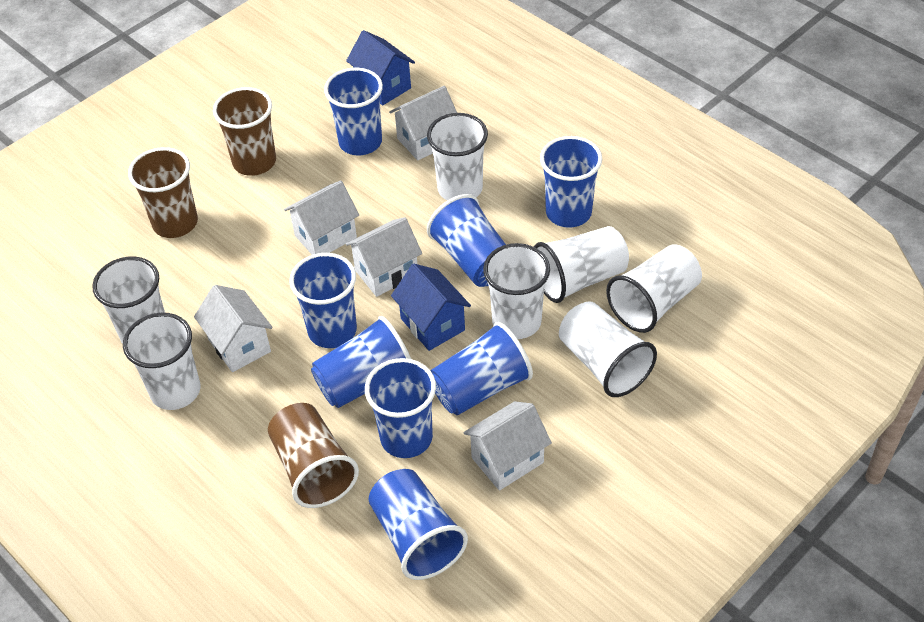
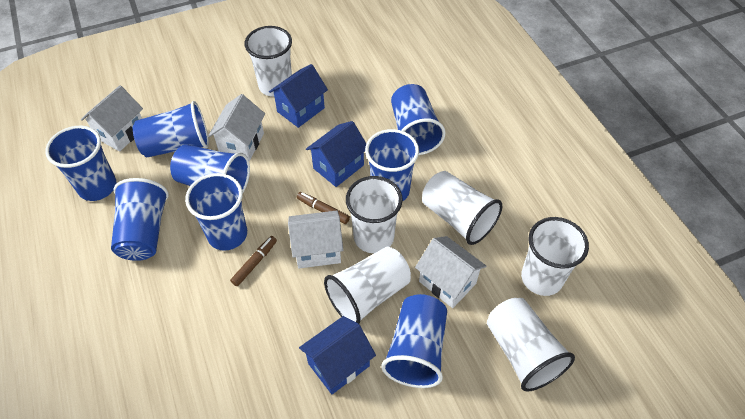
blue house: 2 -> 3
brown cup: 3 -> 0
brown marker: 0 -> 2
white cup: 7 -> 6
white house: 5 -> 4

